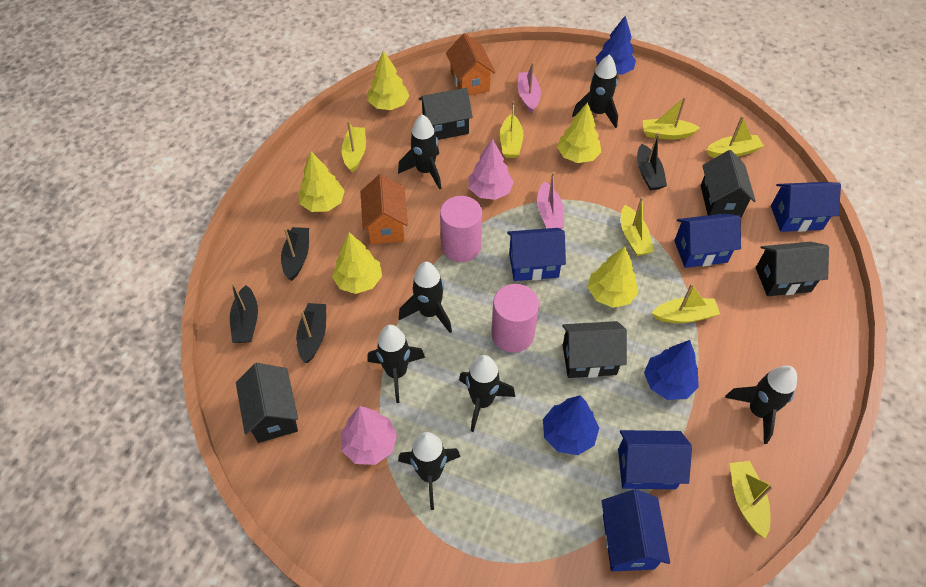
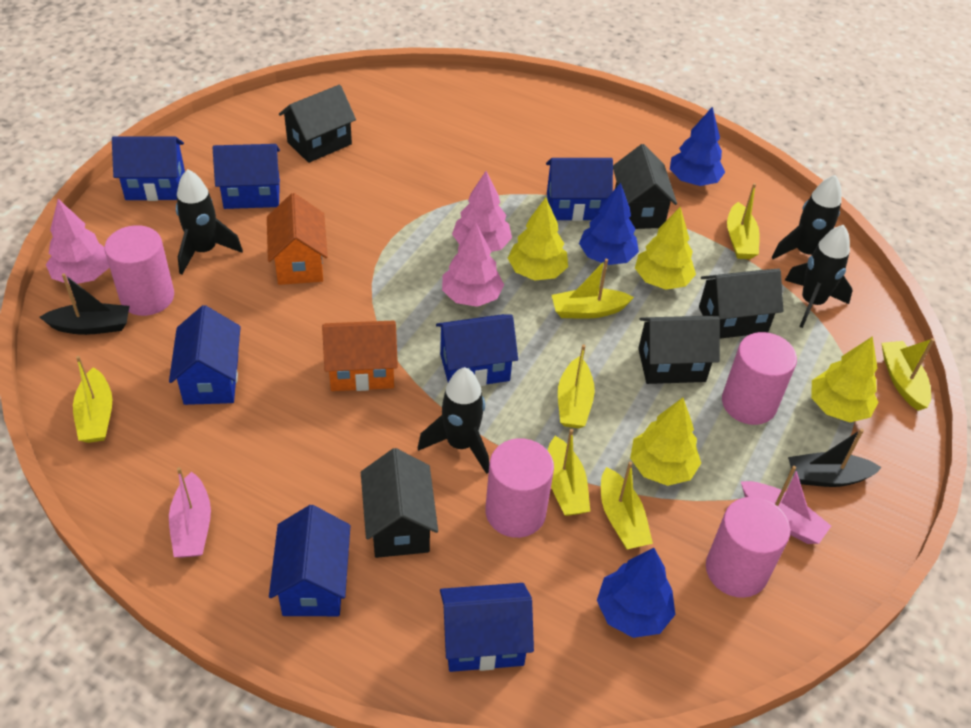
black boat: 4 -> 2
black rocket: 7 -> 4
blue house: 5 -> 7
pink cylinder: 2 -> 4
pink tree: 2 -> 3
yellow tree: 5 -> 4

